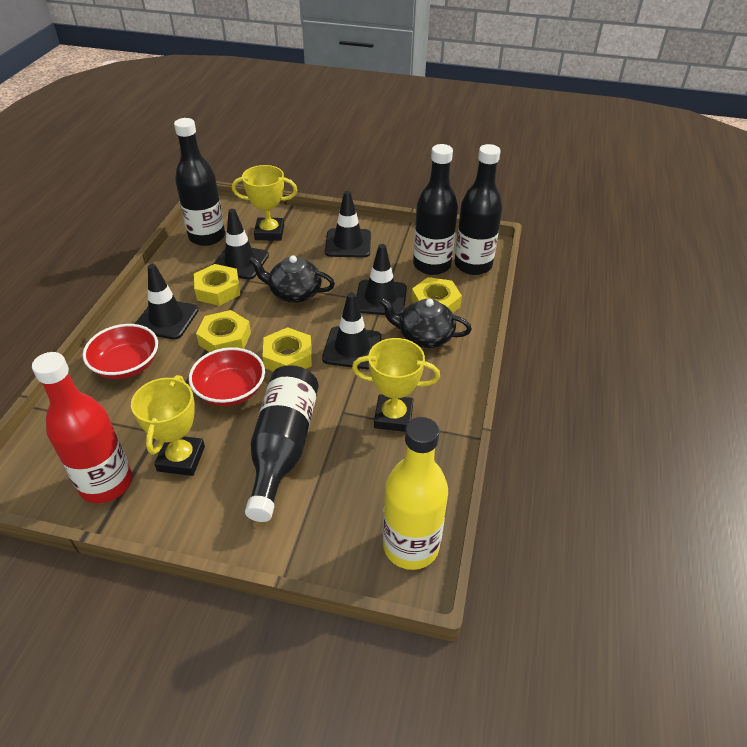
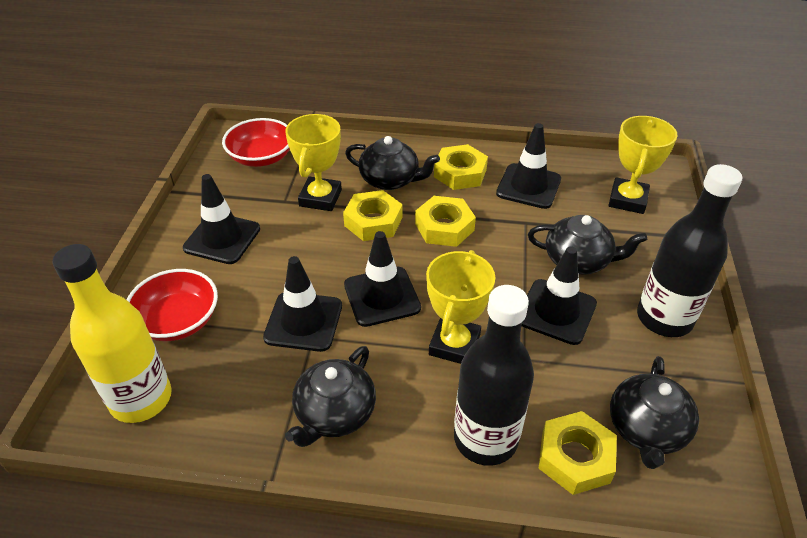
black bottle: 4 -> 2
black teapot: 2 -> 4
red bottle: 1 -> 0

